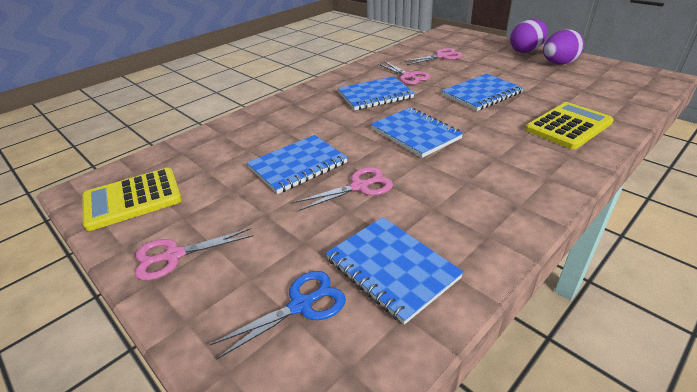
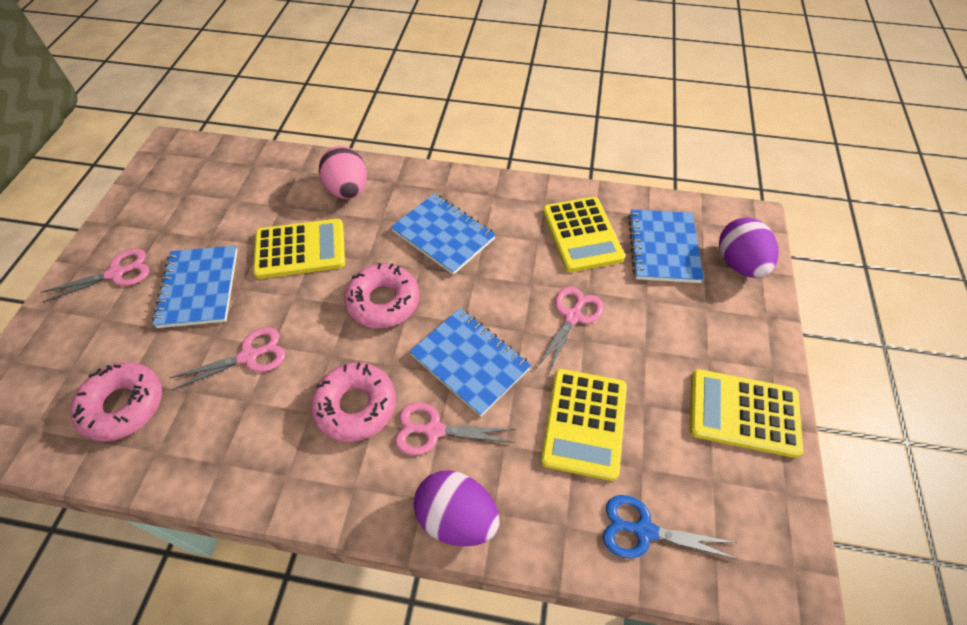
blue notebook: 5 -> 4
pink donut: 0 -> 3
pink egg: 0 -> 1
yellow calculator: 2 -> 4

